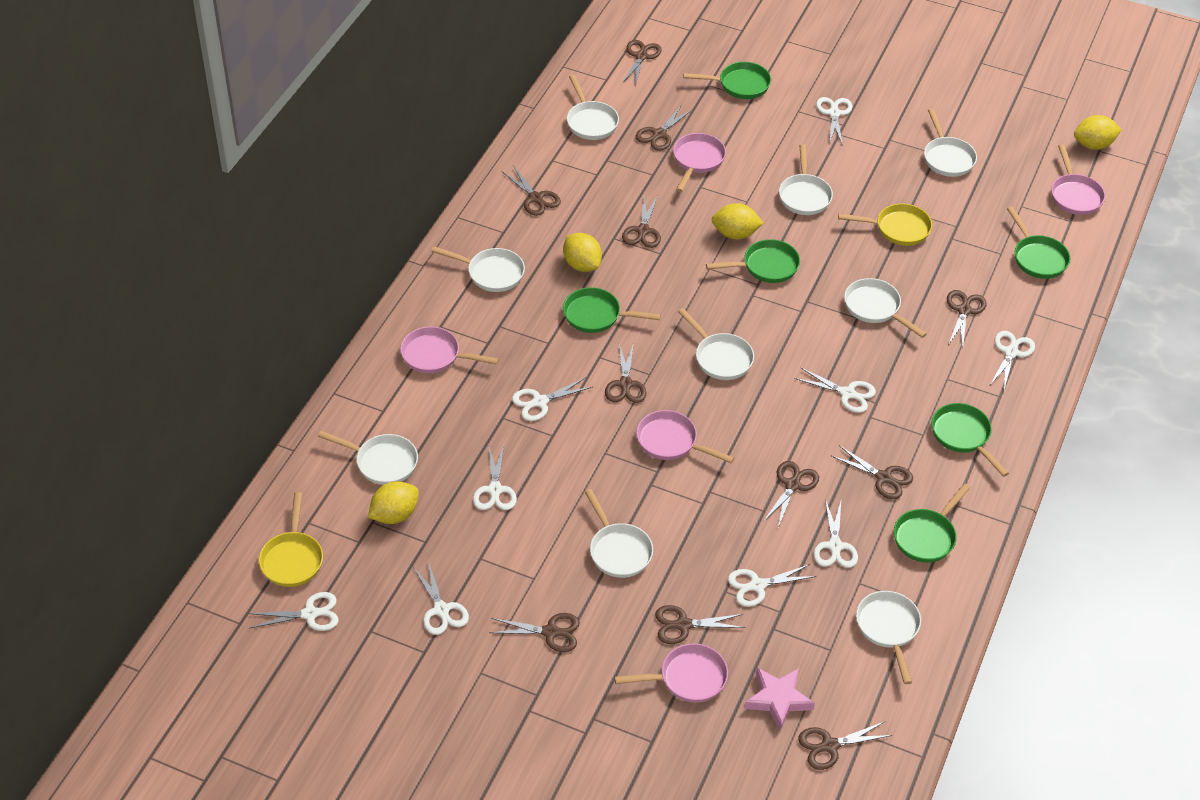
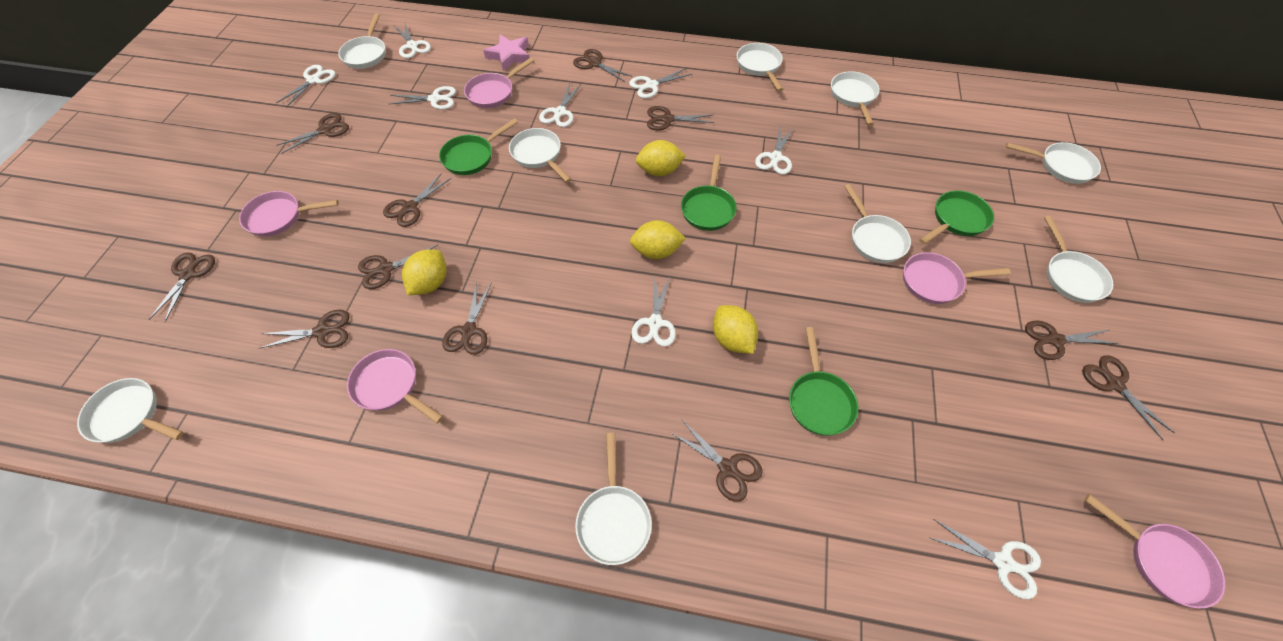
green pan: 6 -> 4
white scissors: 9 -> 8
yellow pan: 2 -> 0

